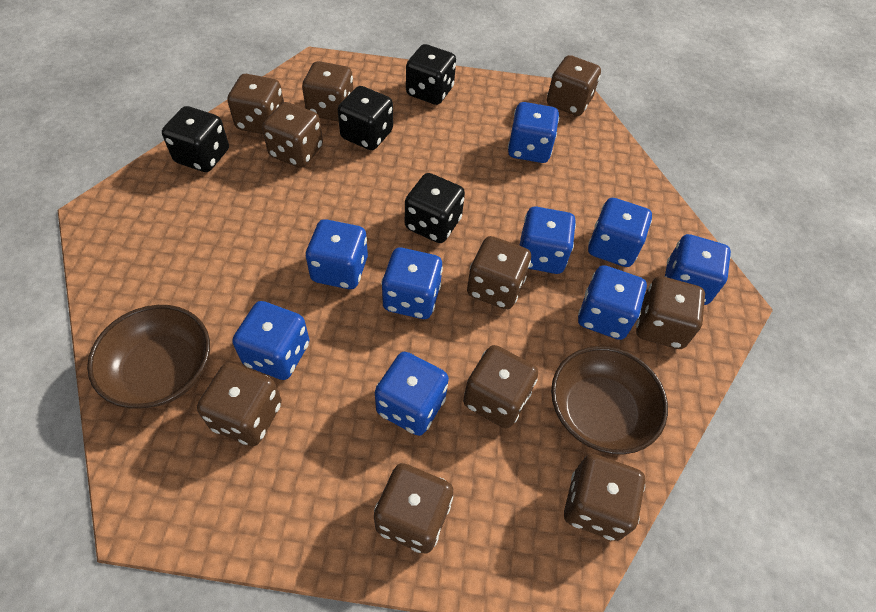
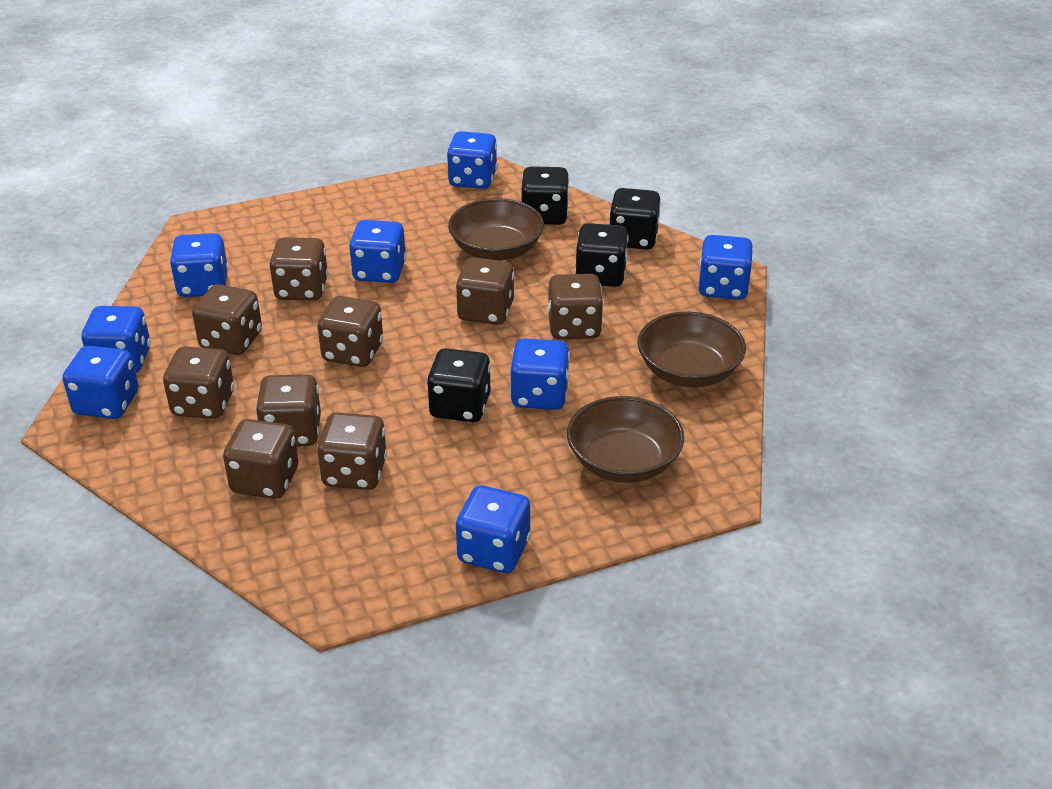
blue dice: 9 -> 8
brown bowl: 2 -> 3
brown dice: 10 -> 9

